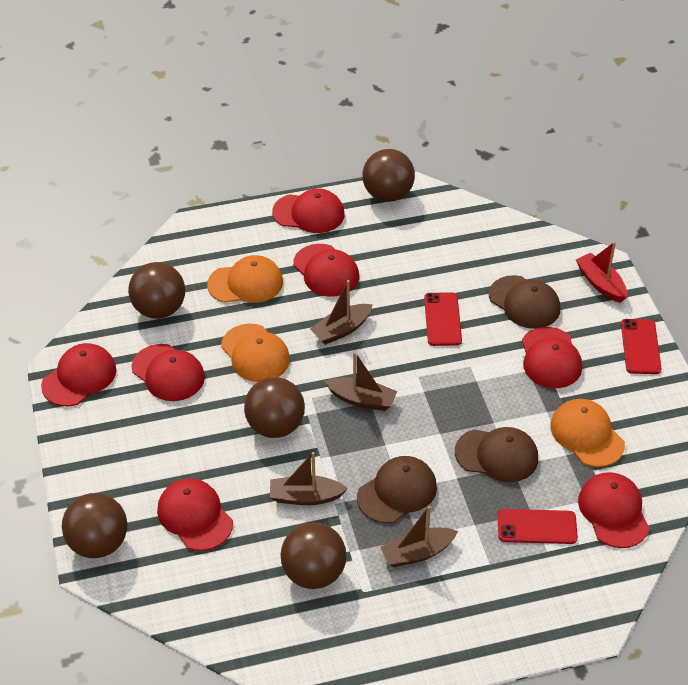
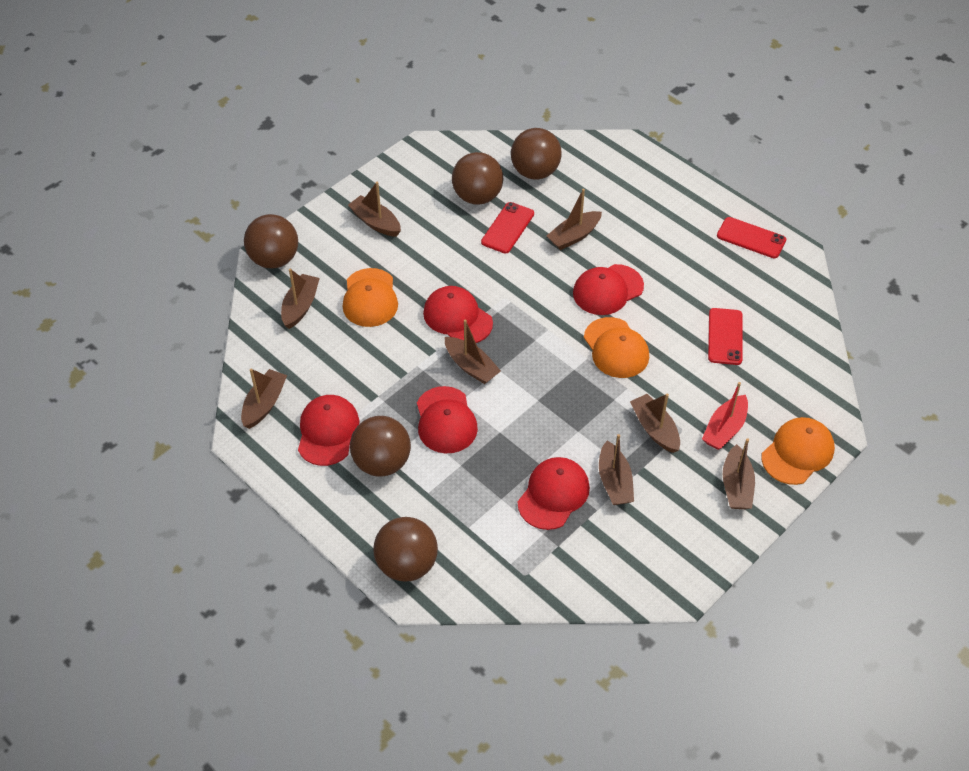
brown boat: 4 -> 8
brown cap: 3 -> 0
red cap: 7 -> 5

